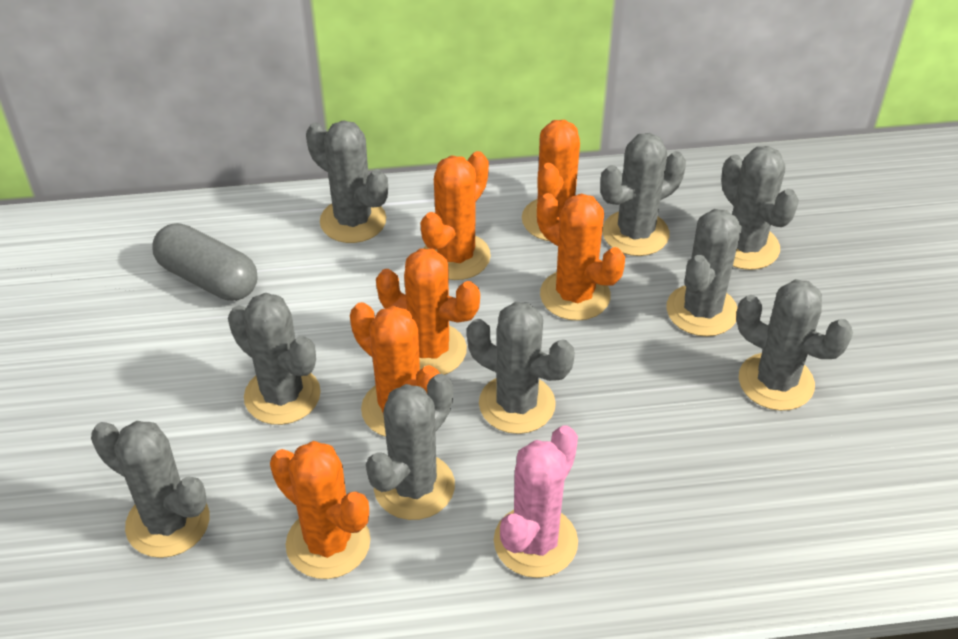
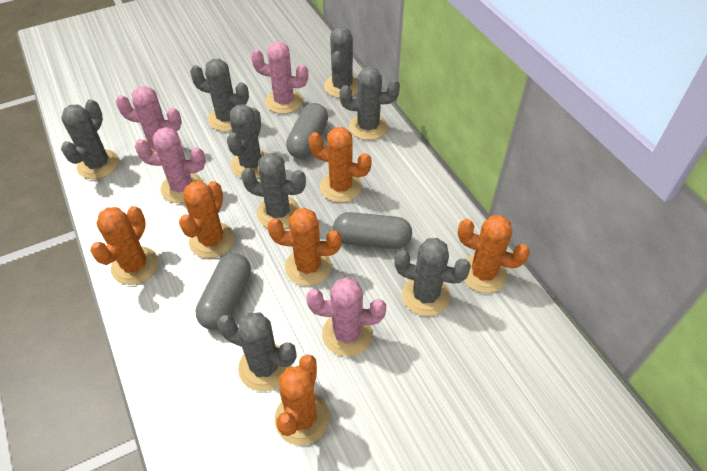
grey cactus: 9 -> 8
grey capsule: 1 -> 3
pink cactus: 1 -> 4

